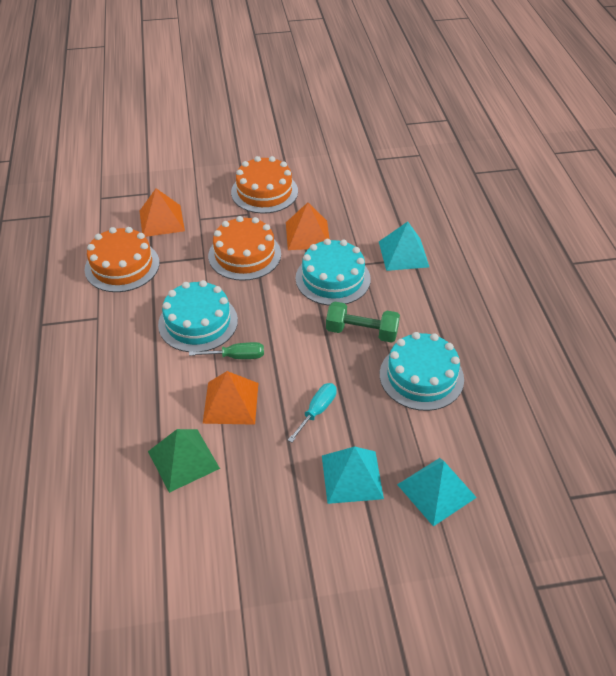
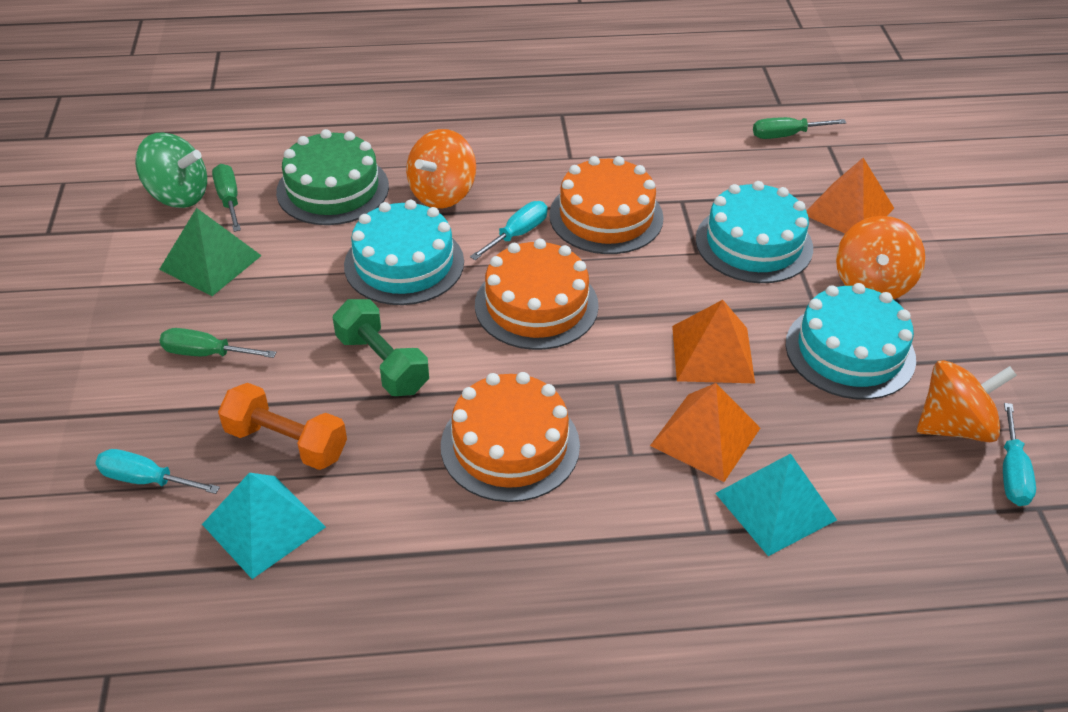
green cake: 0 -> 1
green screwdriver: 1 -> 3
green spinning top: 0 -> 1
orange dumbbell: 0 -> 1
orange spinning top: 0 -> 3
turquoise pyramid: 3 -> 2
turquoise screwdriver: 1 -> 3

